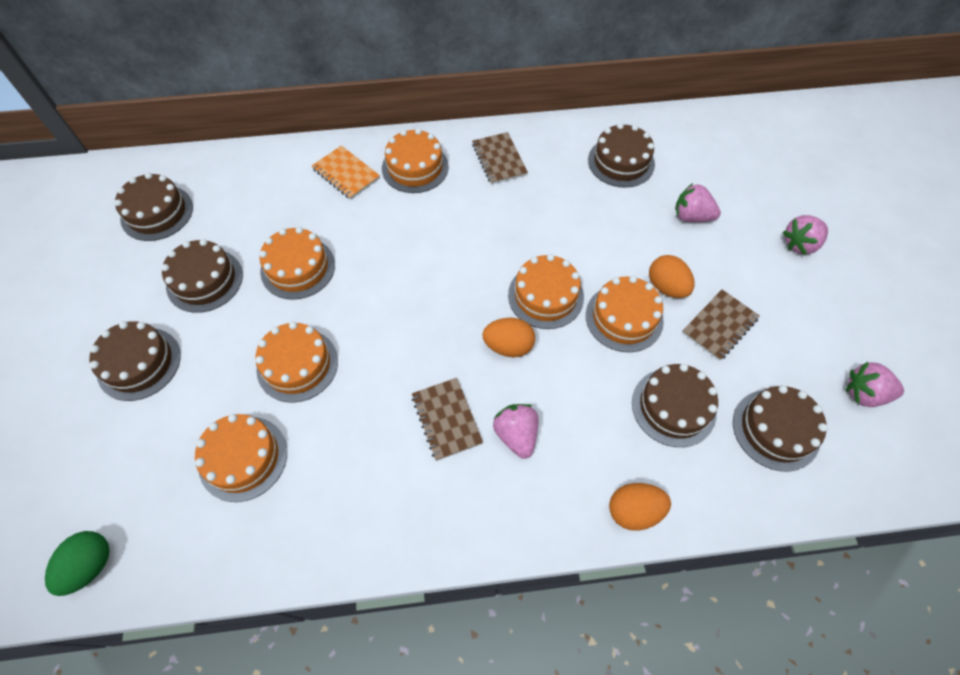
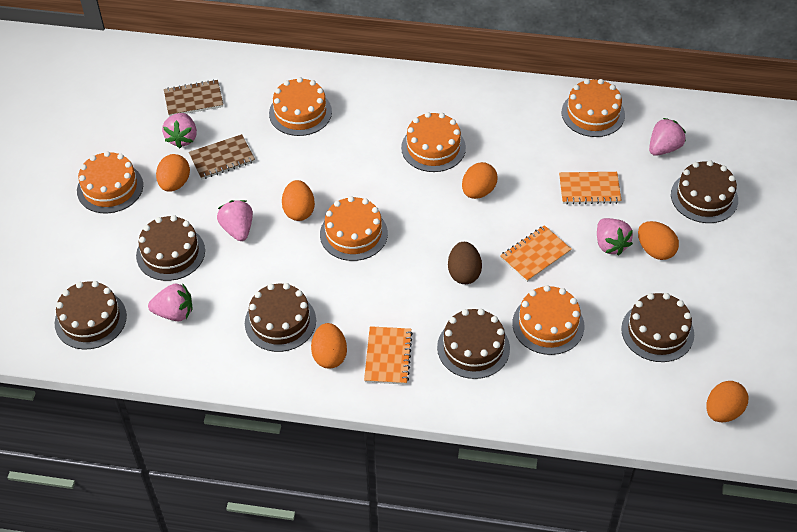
brown egg: 0 -> 1
brown notebook: 3 -> 2
green egg: 1 -> 0
orange egg: 3 -> 6
orange notebook: 1 -> 3
pink strawberry: 4 -> 5

